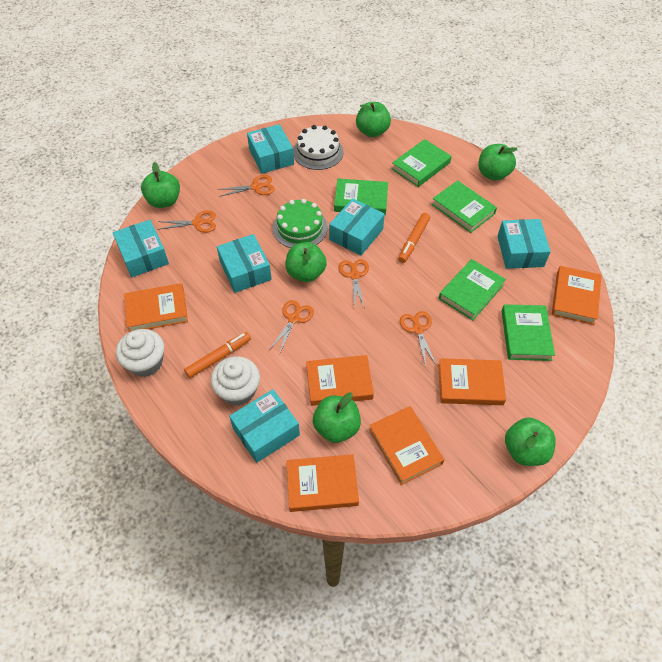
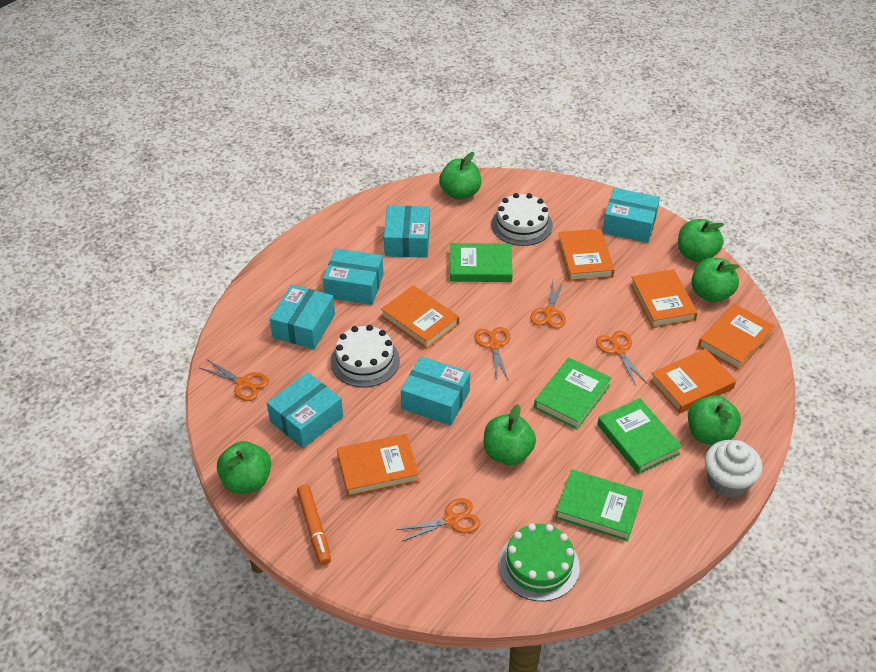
green book: 5 -> 4
orange marker: 2 -> 1
white cake: 1 -> 2
white cupcake: 2 -> 1

